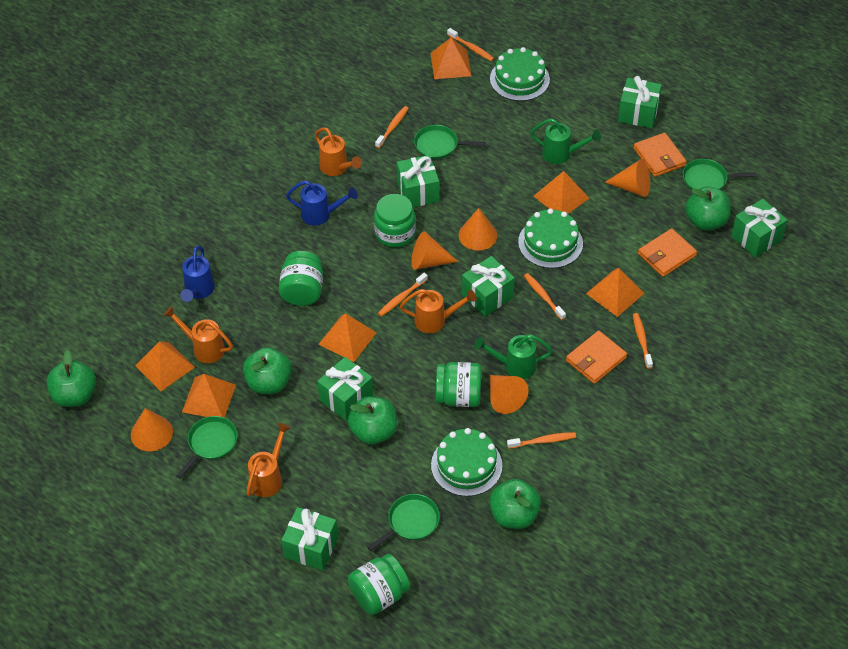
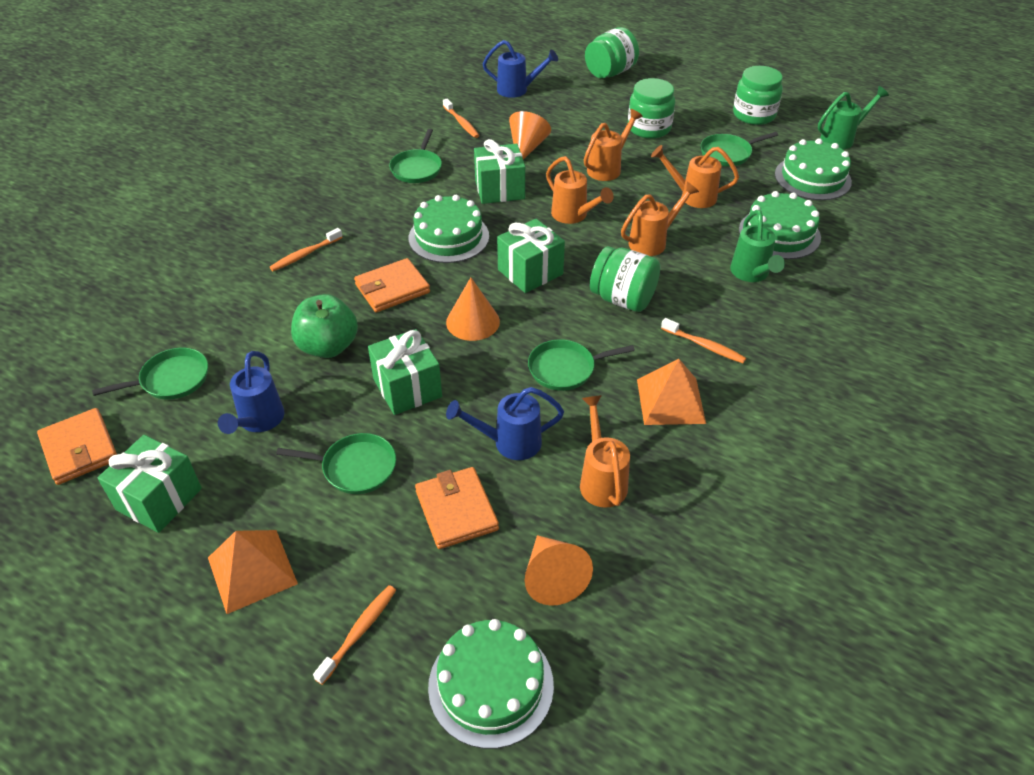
blue watering can: 2 -> 3
green apple: 5 -> 1
green cake: 3 -> 4
green gift: 6 -> 4
green pan: 4 -> 5
orange cone: 5 -> 3
orange pyramid: 6 -> 2
orange toothbrush: 6 -> 4
orange watering can: 4 -> 5

